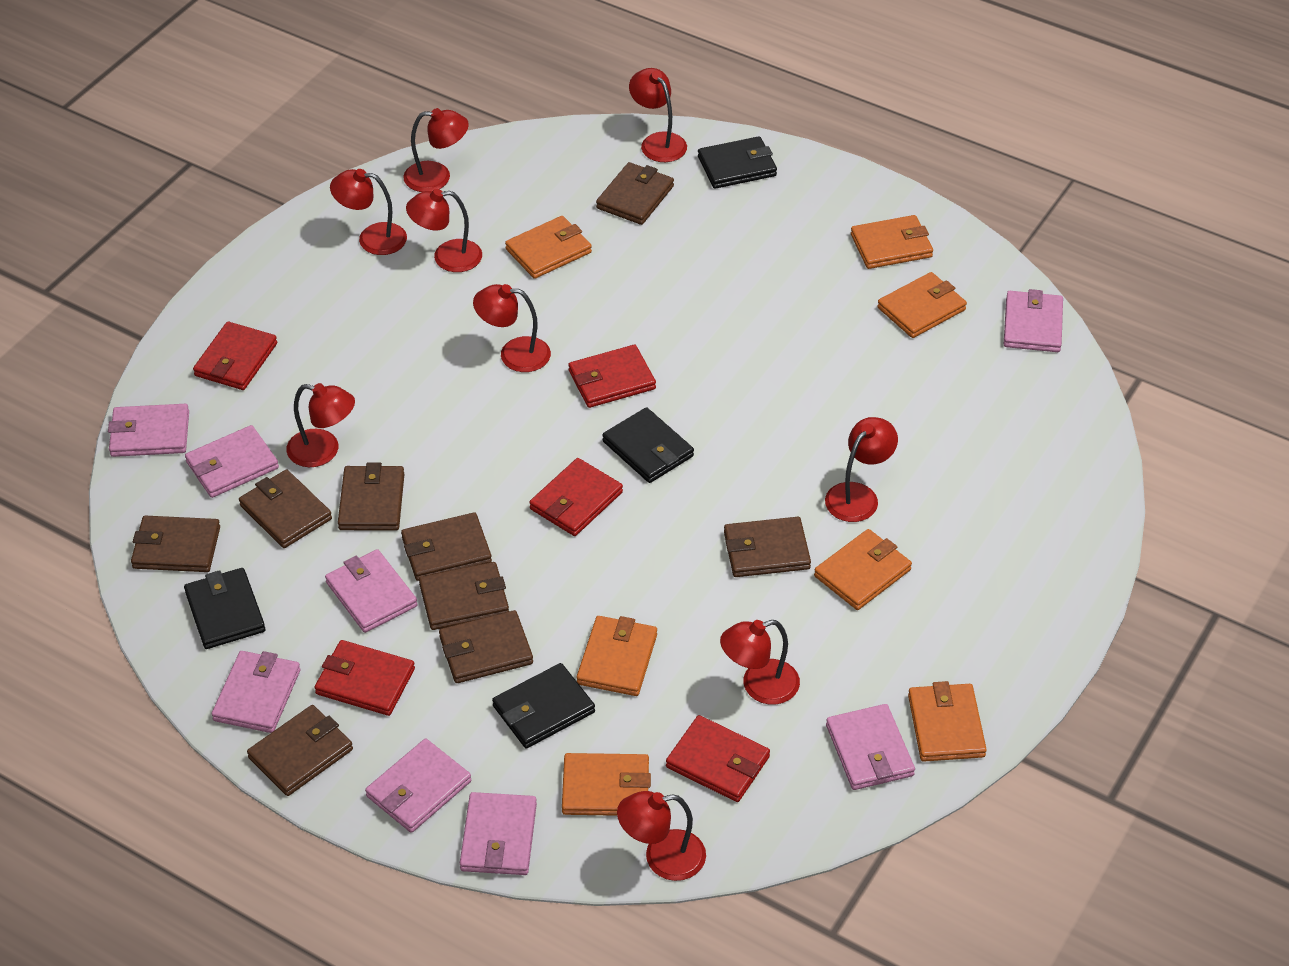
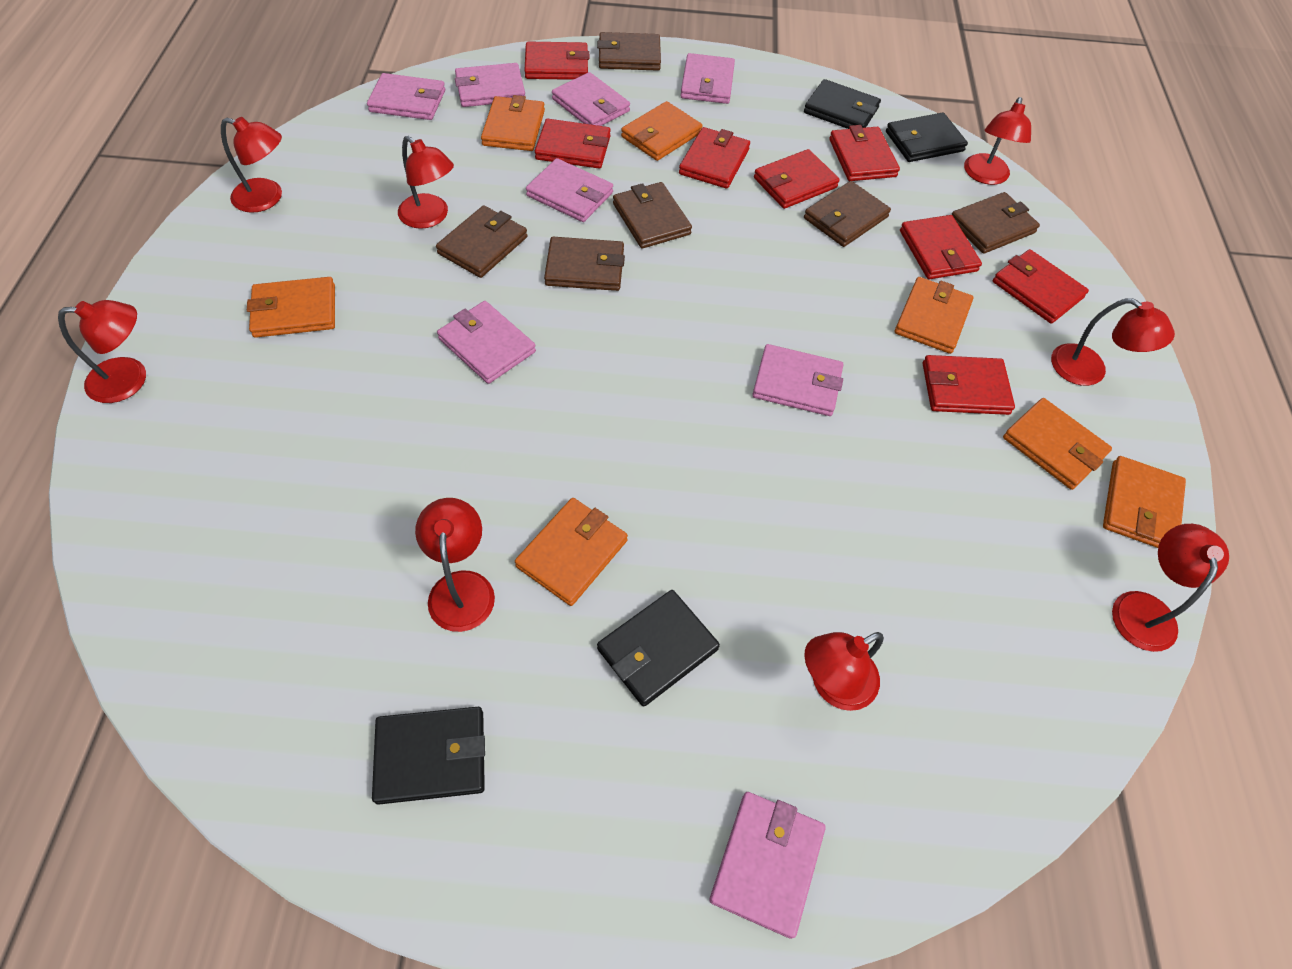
brown wallet: 9 -> 6
red lamp: 9 -> 8
red wallet: 5 -> 8

